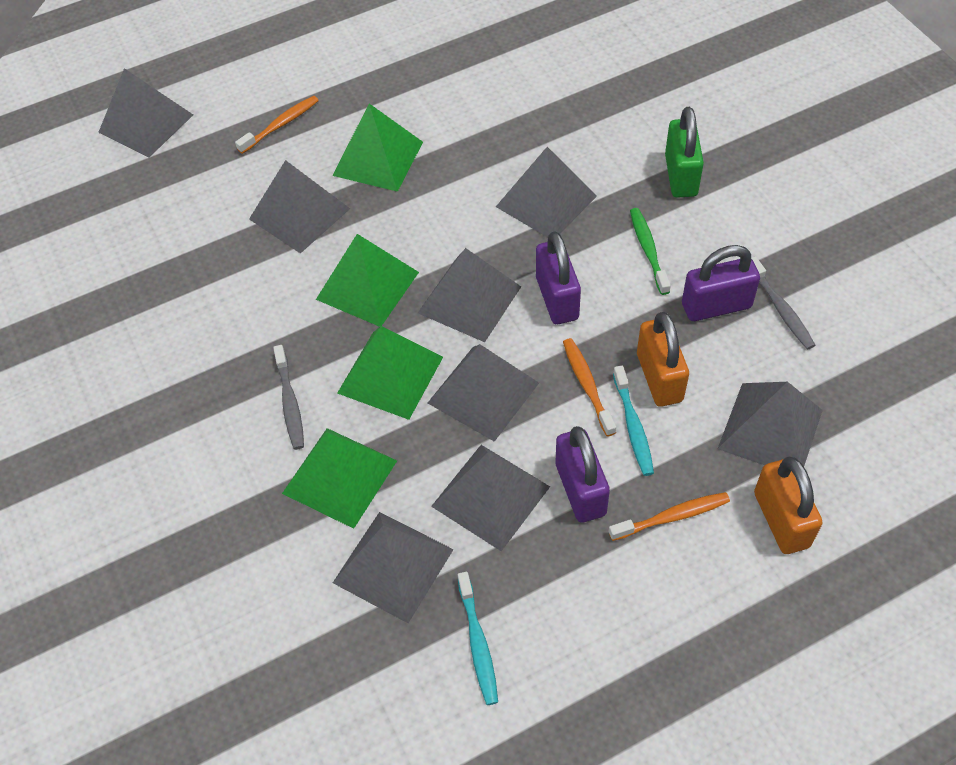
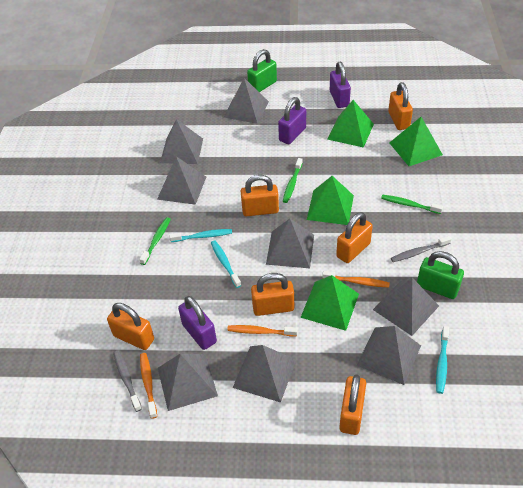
green padlock: 1 -> 2
green toothbrush: 1 -> 3
orange padlock: 2 -> 6
turquoise toothbrush: 2 -> 3

